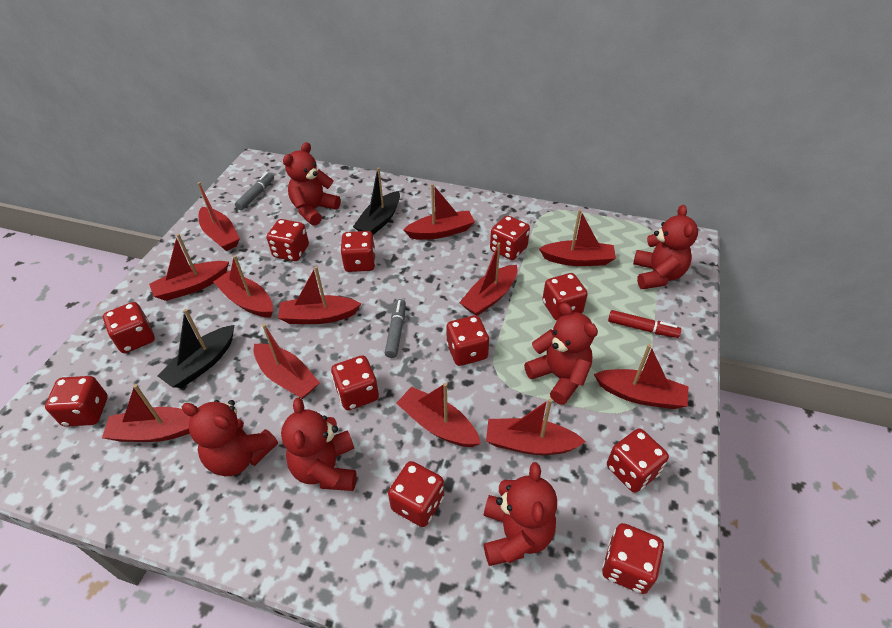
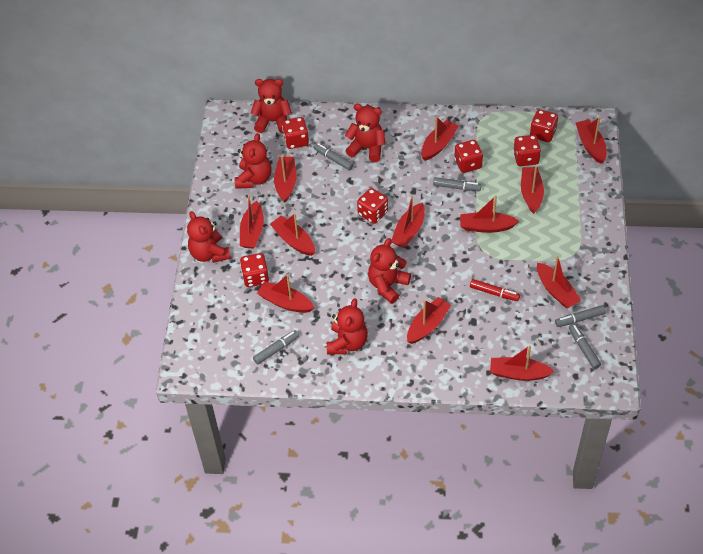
black boat: 2 -> 0
grey marker: 2 -> 5
red dice: 11 -> 6

